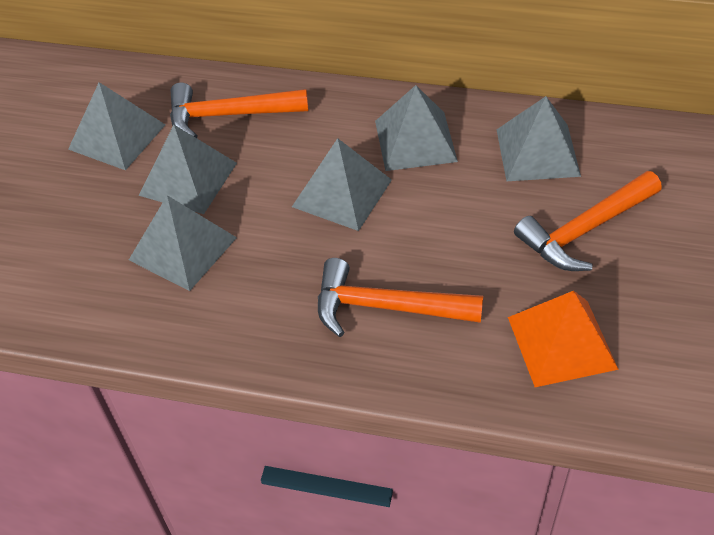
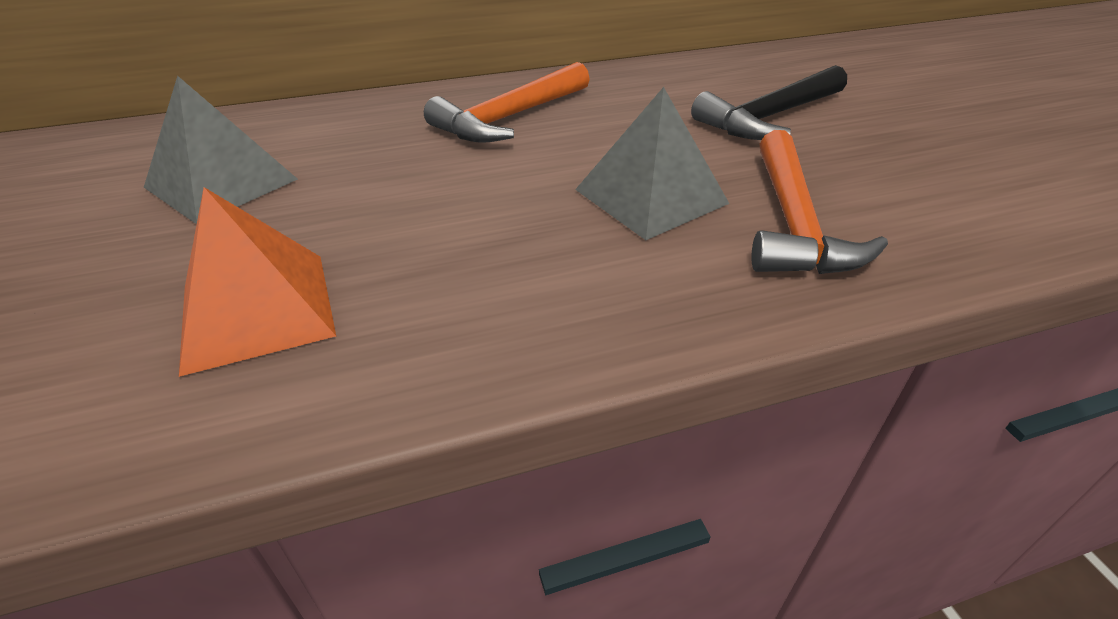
black hammer: 0 -> 1
grey pyramid: 6 -> 2
orange hammer: 3 -> 2

